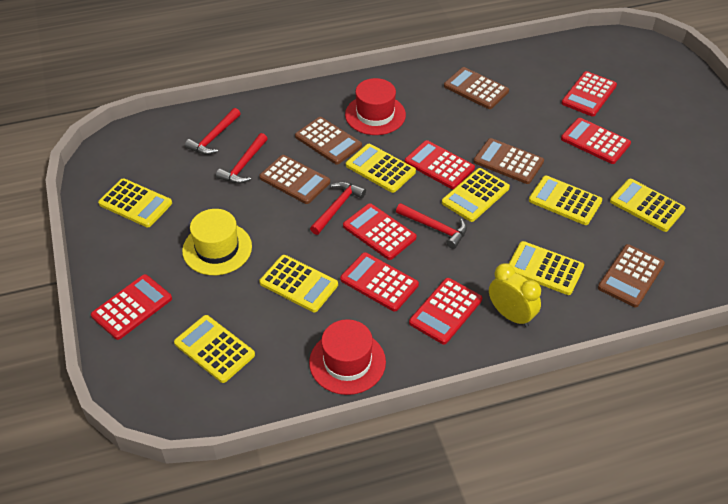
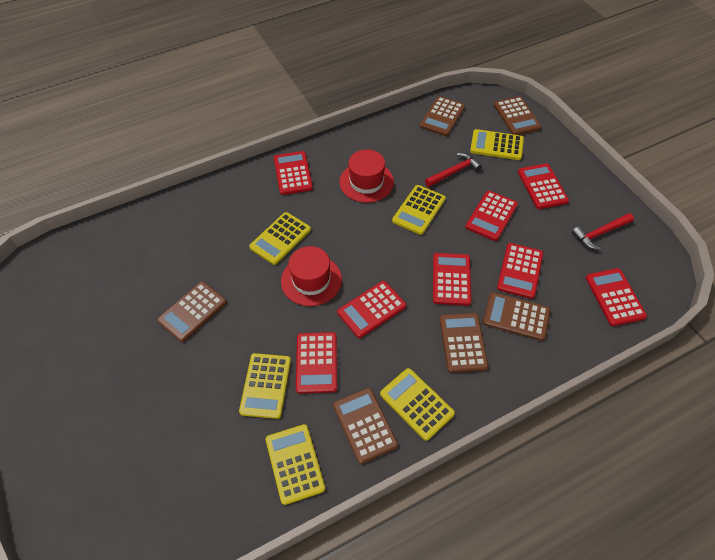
brown calculator: 5 -> 6
red calculator: 7 -> 8
red hammer: 4 -> 2
yellow calculator: 8 -> 6
yellow clock: 1 -> 0
yellow hat: 1 -> 0

